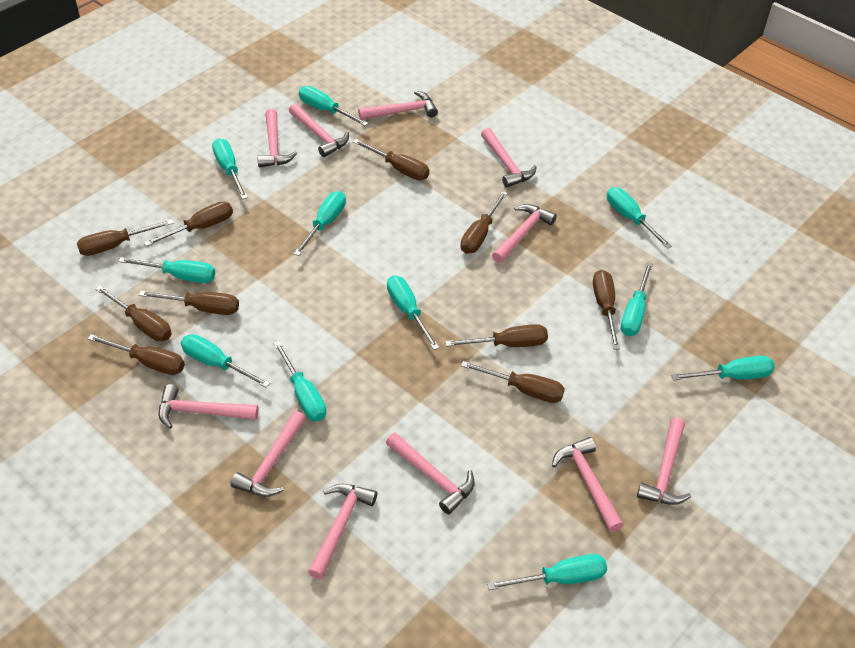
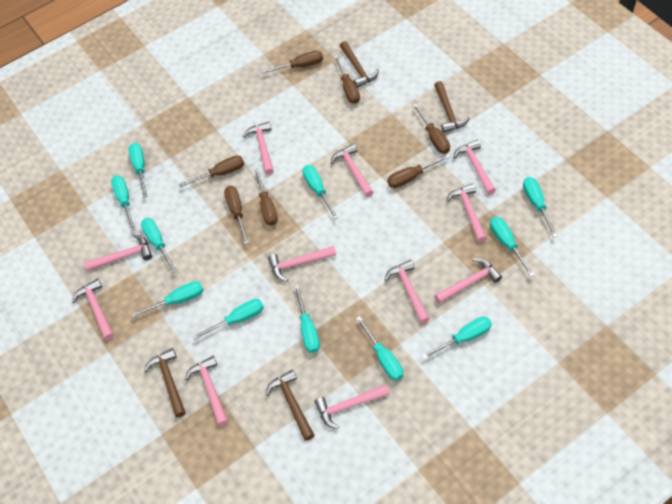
brown hammer: 0 -> 4
brown screwdriver: 10 -> 7

